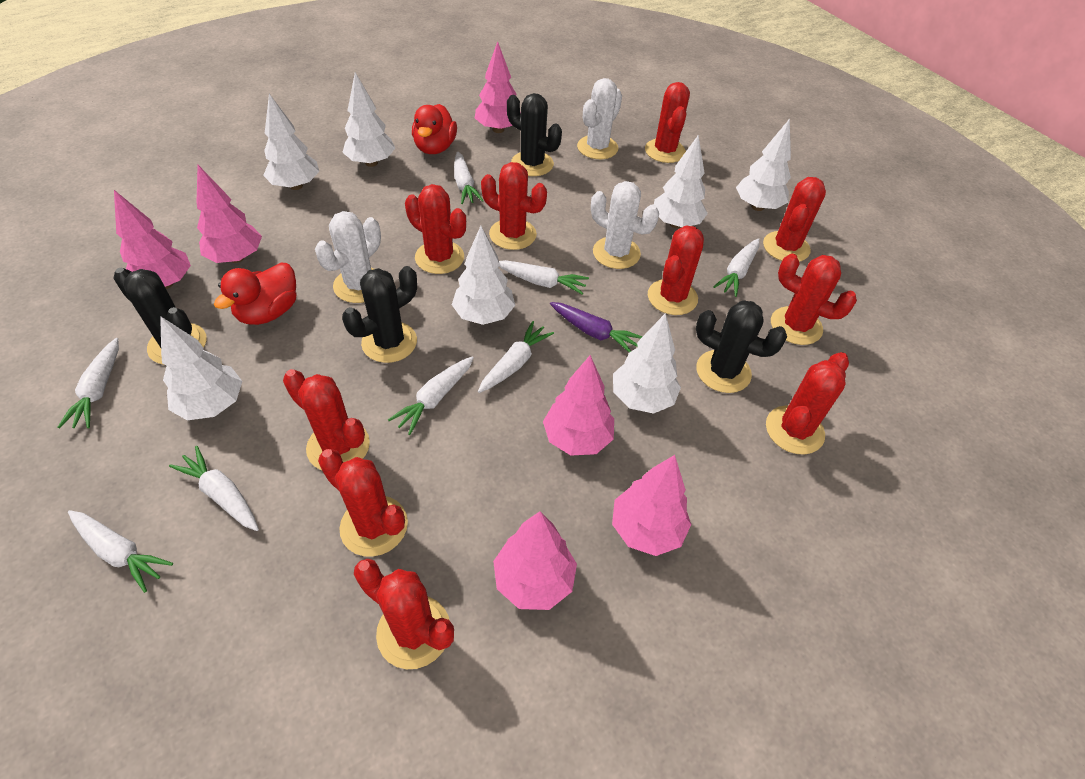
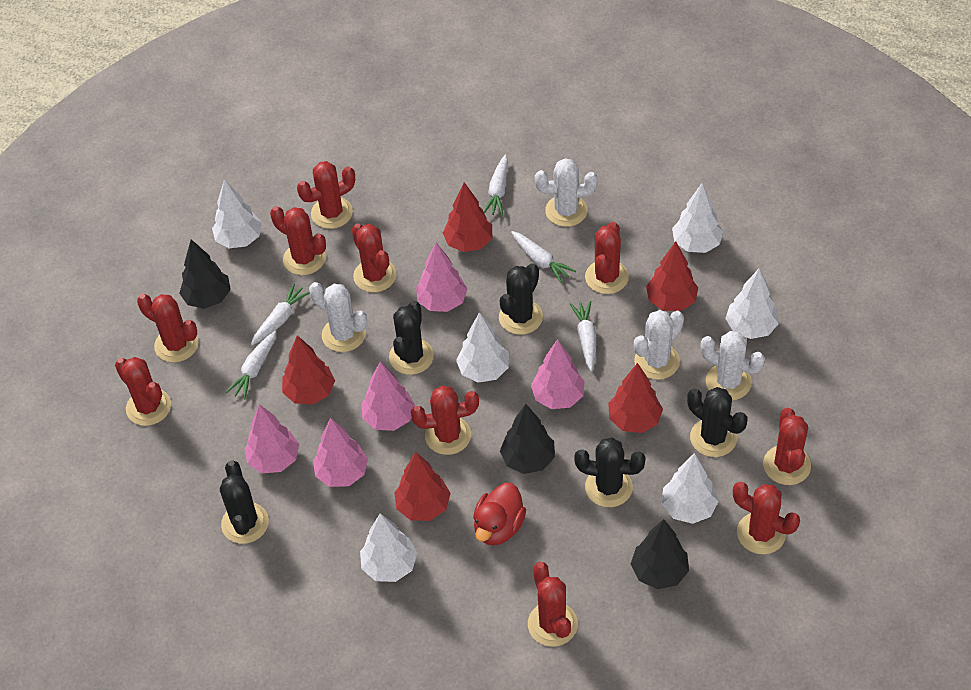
black cactus: 4 -> 5
black tree: 0 -> 3
pink tree: 6 -> 5
purple carrot: 1 -> 0
red duck: 2 -> 1
red tree: 0 -> 5
white cactus: 3 -> 4
white carrot: 8 -> 5
white tree: 7 -> 6

